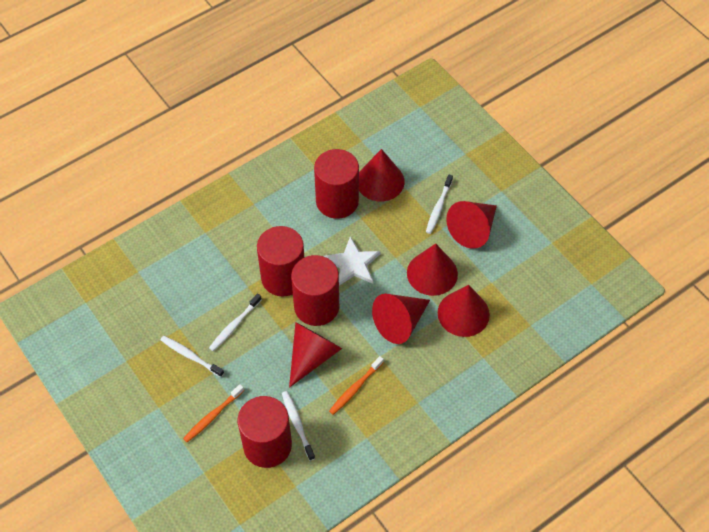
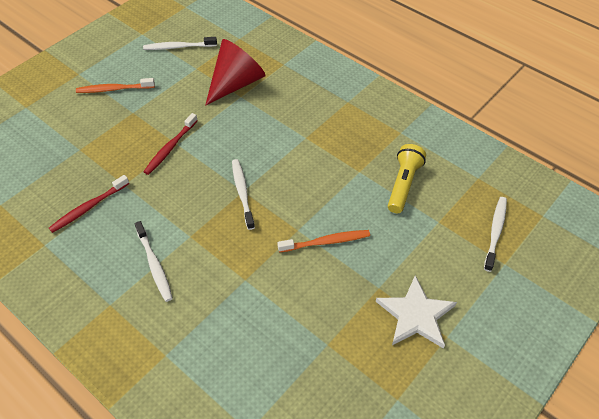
red cone: 6 -> 1
red cylinder: 4 -> 0
red toothbrush: 0 -> 2
yellow flashlight: 0 -> 1

